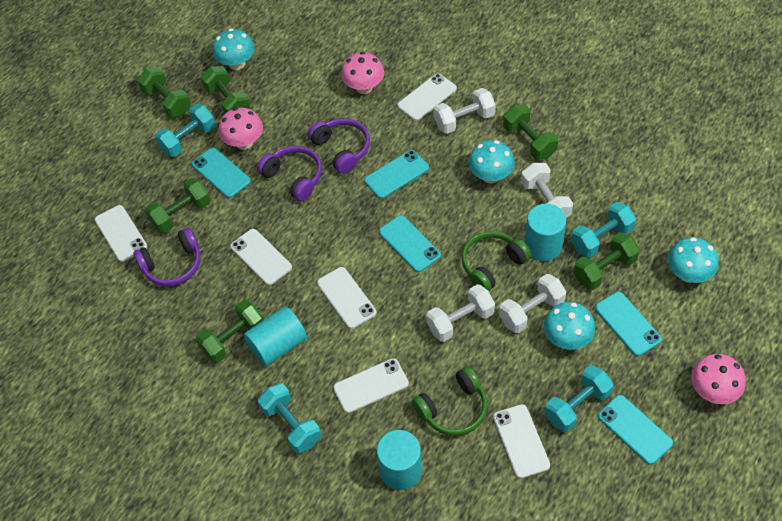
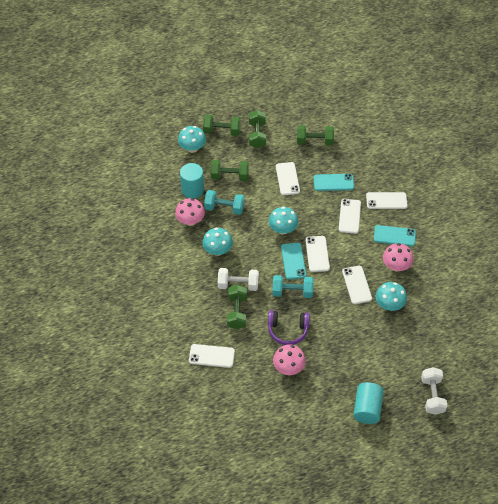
green dumbbell: 6 -> 5
green headphones: 2 -> 0
purple headphones: 3 -> 1
turquoise cylinder: 3 -> 2
turquoise dumbbell: 4 -> 2
turquoise phone: 5 -> 3
white dumbbell: 4 -> 2

